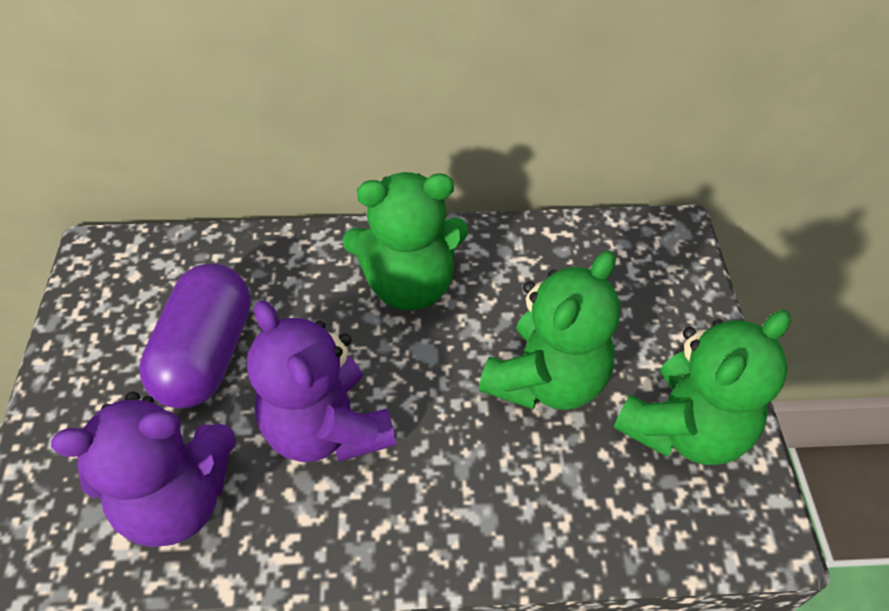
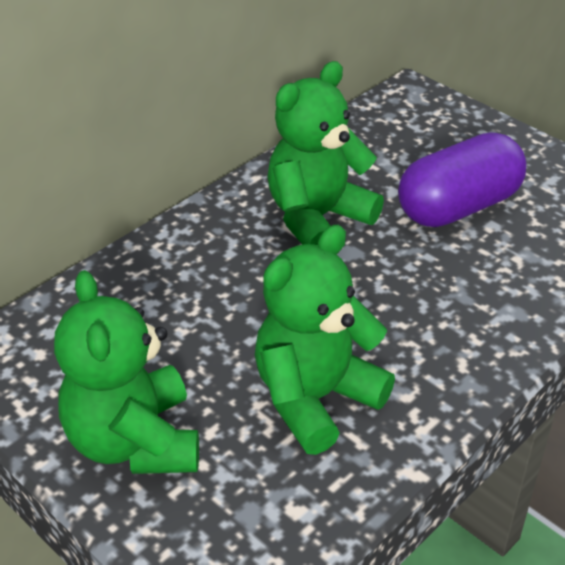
purple teddy bear: 2 -> 0

